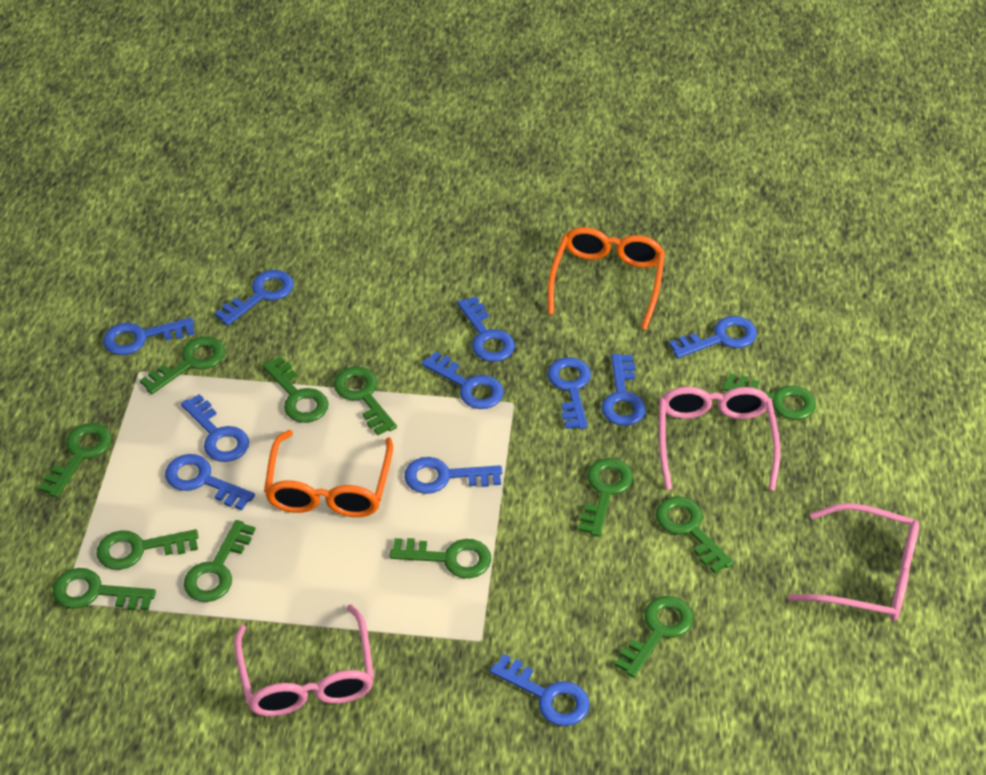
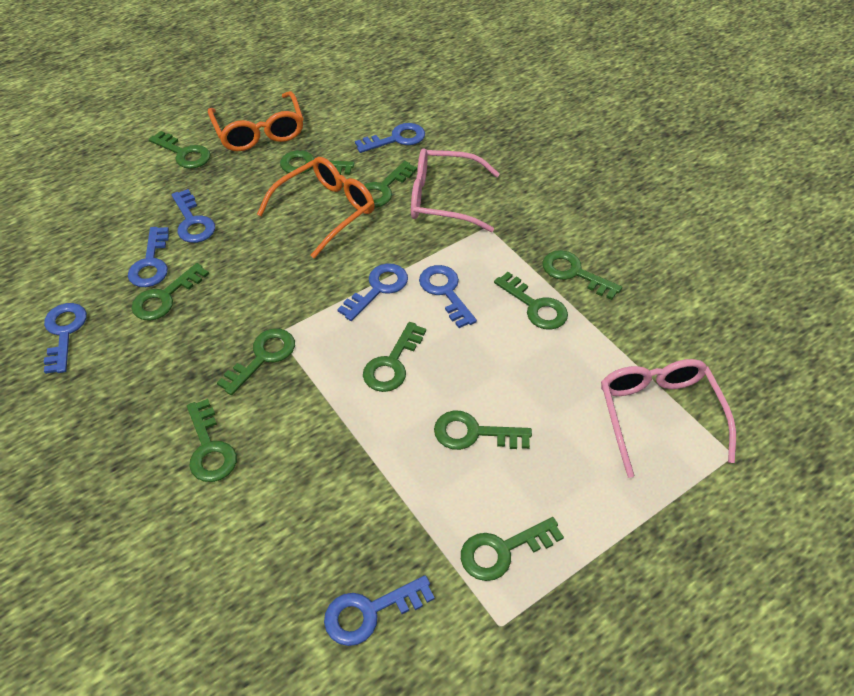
blue key: 11 -> 7
green key: 12 -> 11
pink glasses: 3 -> 2

